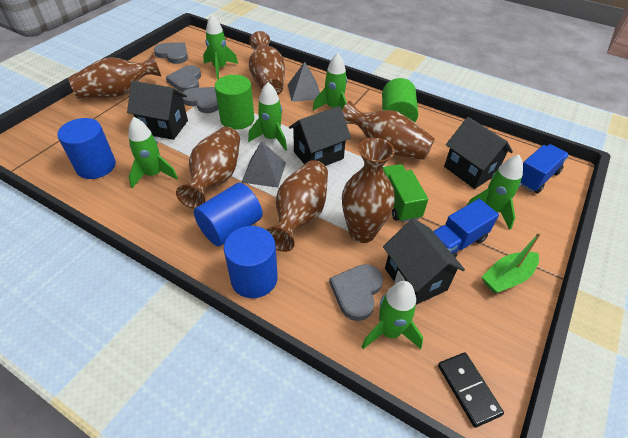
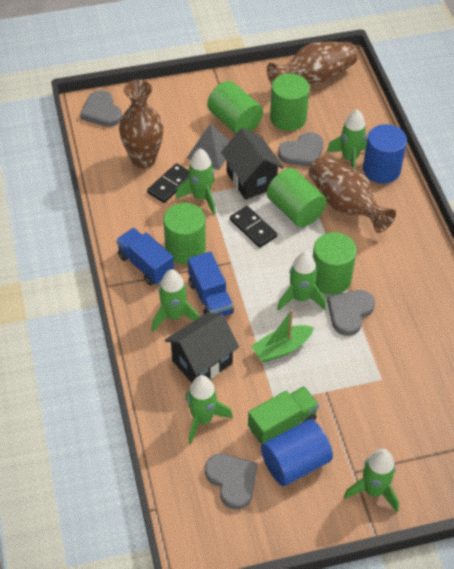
black domino: 1 -> 2
black house: 4 -> 2
blue cylinder: 3 -> 2
brown vase: 6 -> 3
green cylinder: 2 -> 5
grey pyramid: 2 -> 1

